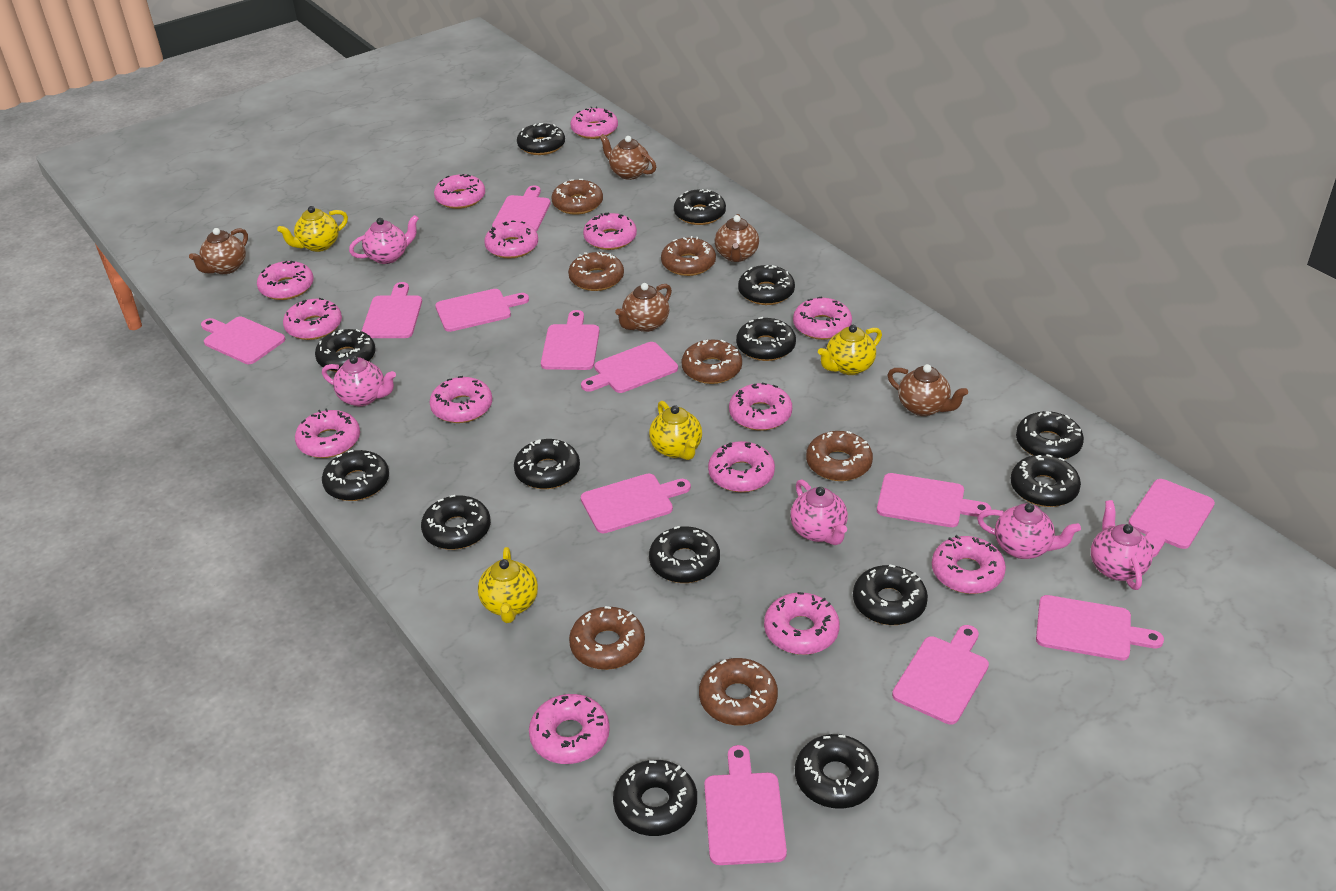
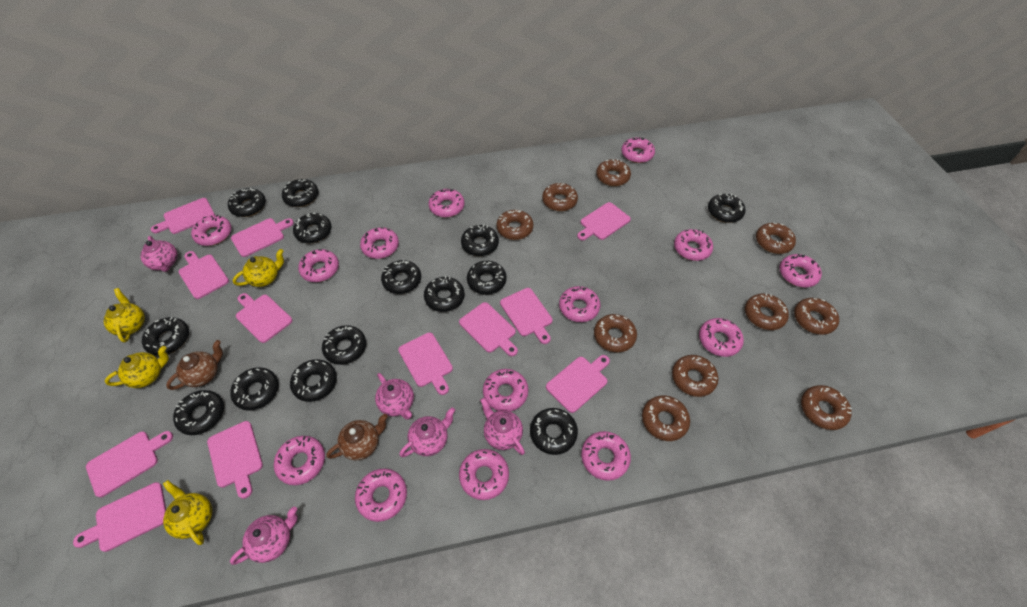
brown donut: 7 -> 10
brown teapot: 5 -> 2

